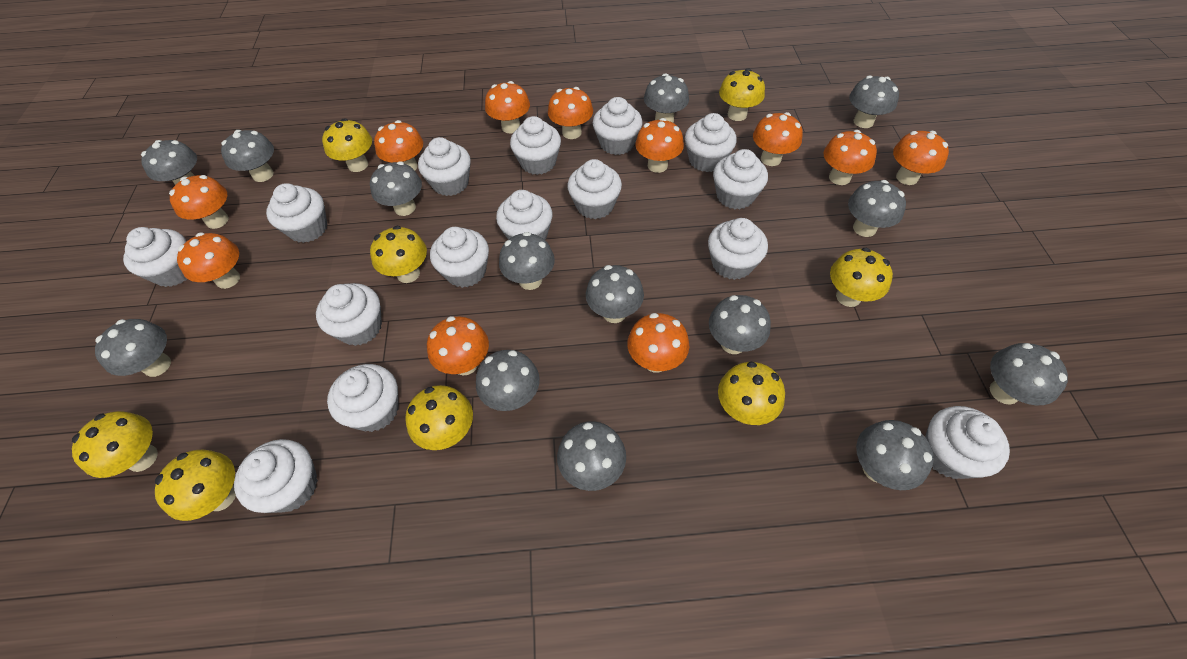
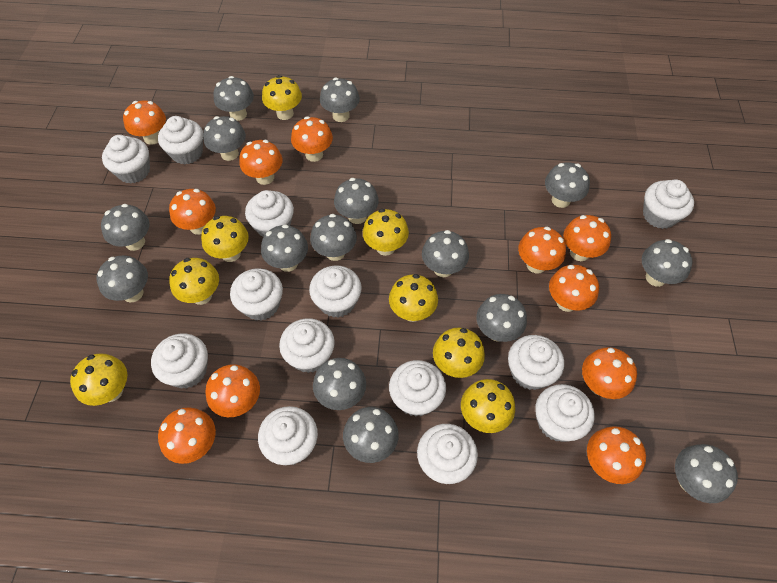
grey mushroom: 14 -> 15
white cupcake: 15 -> 13

